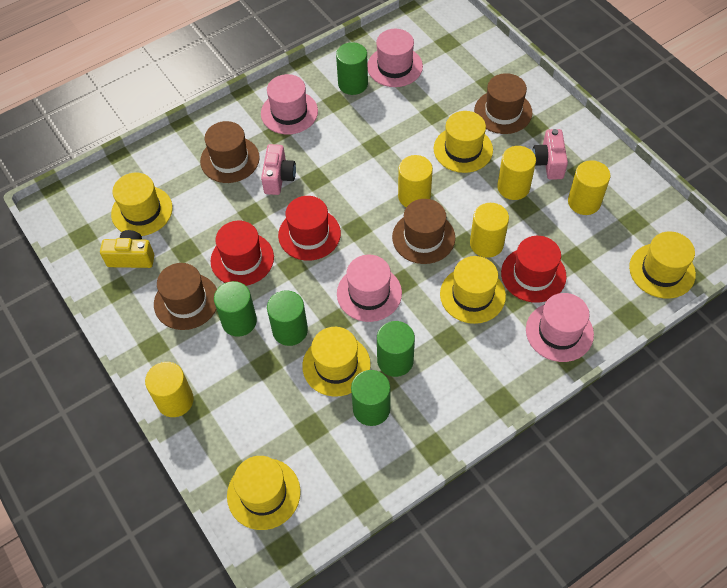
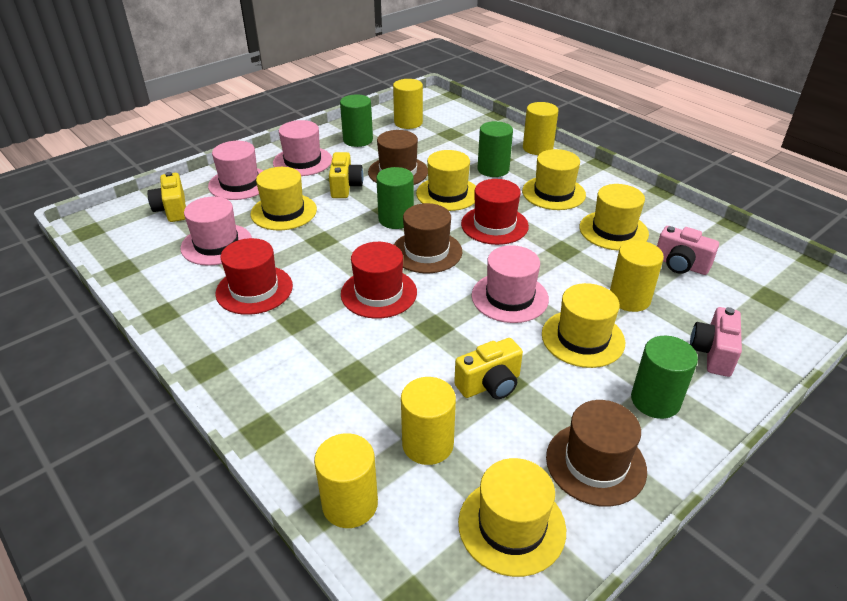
brown hat: 4 -> 3
green cylinder: 5 -> 4
yellow camera: 1 -> 3

